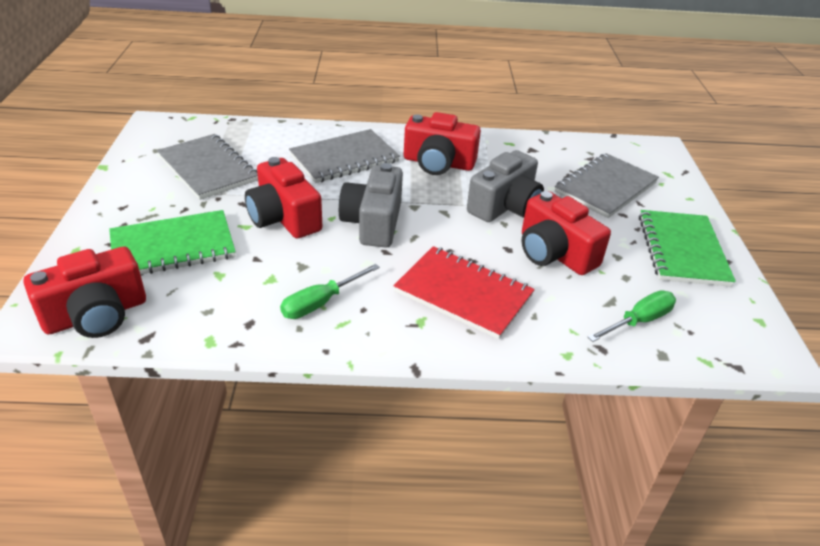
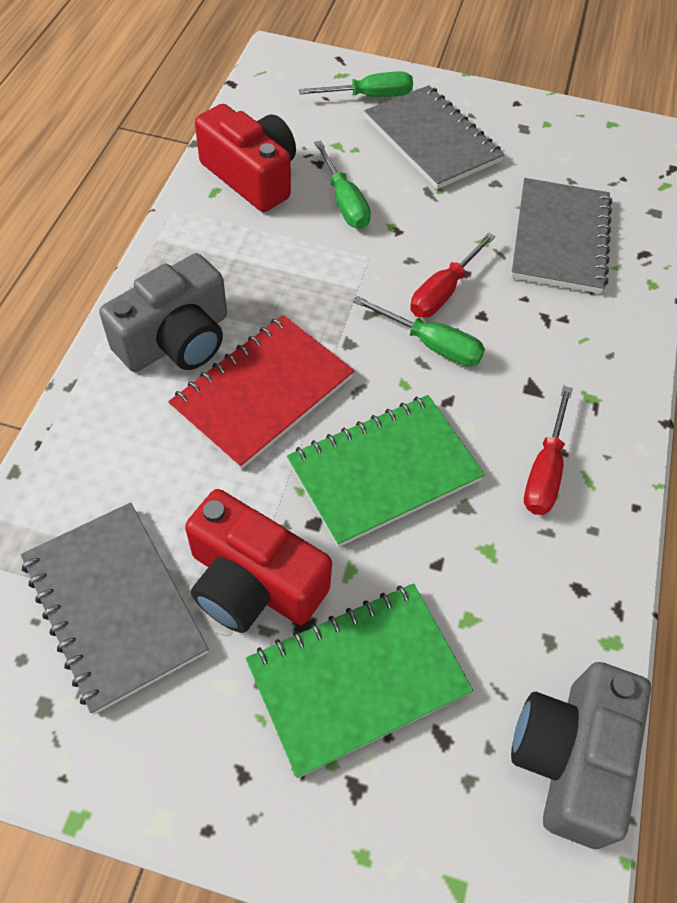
green screwdriver: 2 -> 3
red camera: 4 -> 2
red screwdriver: 0 -> 2

